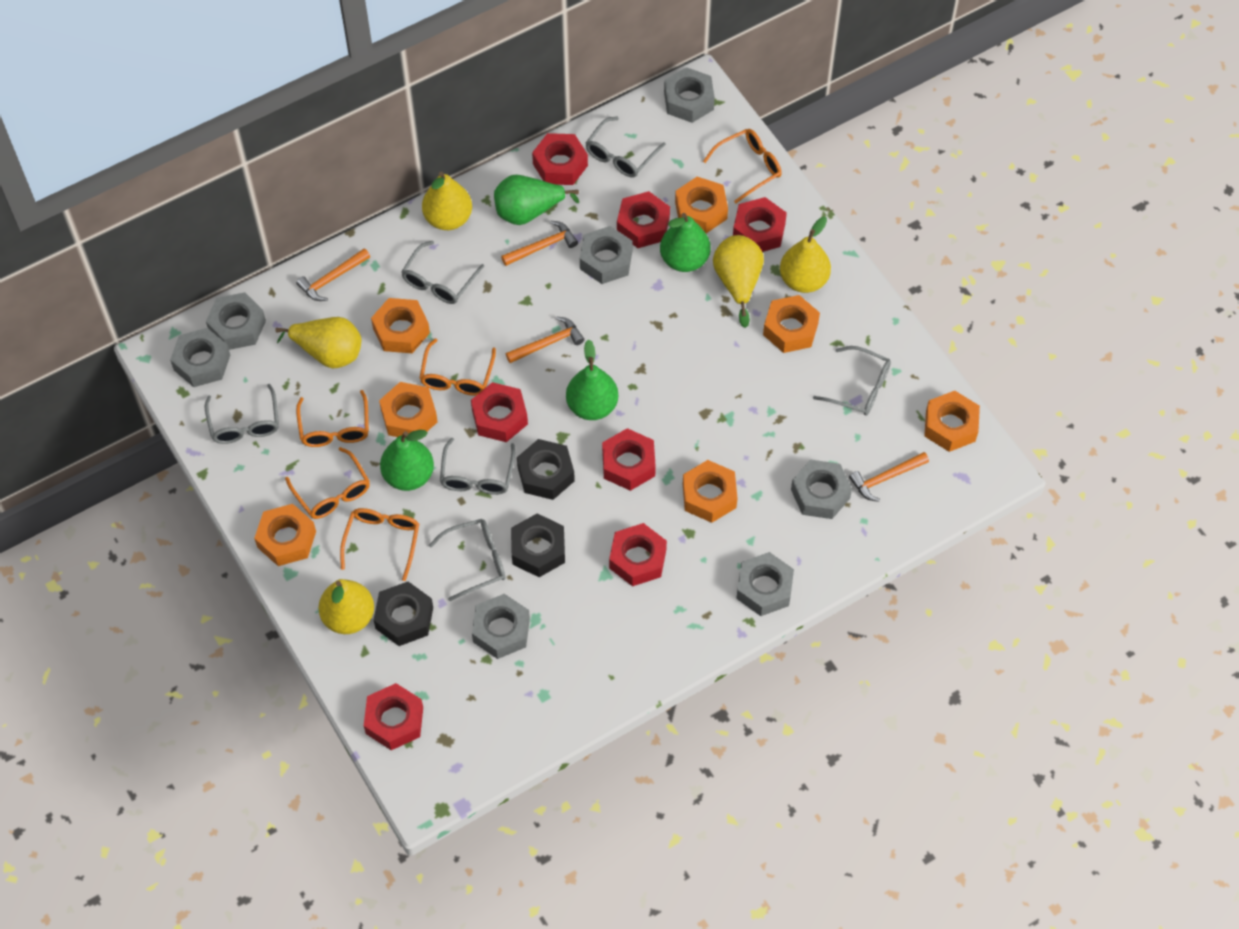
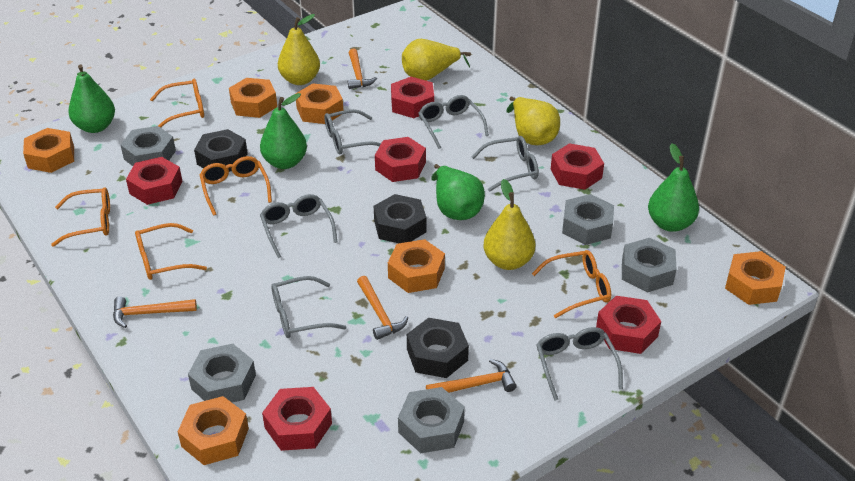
grey nut: 7 -> 5
orange nut: 7 -> 6
red nut: 7 -> 6
yellow pear: 5 -> 4

